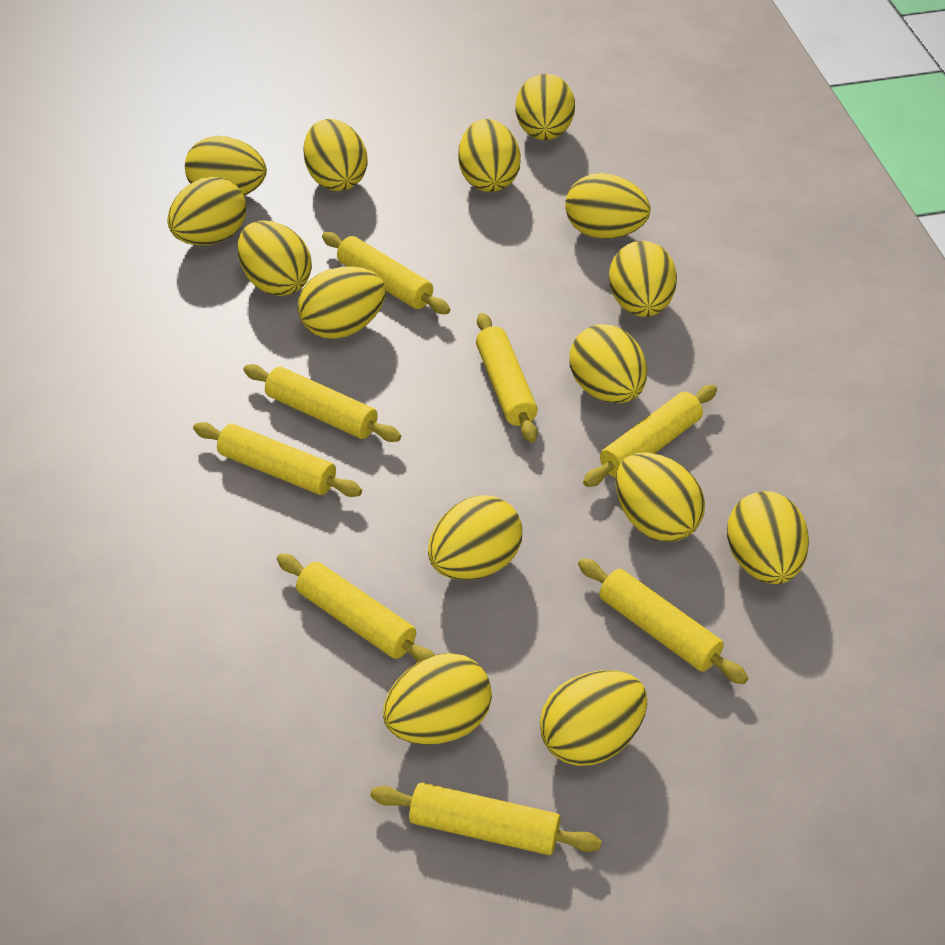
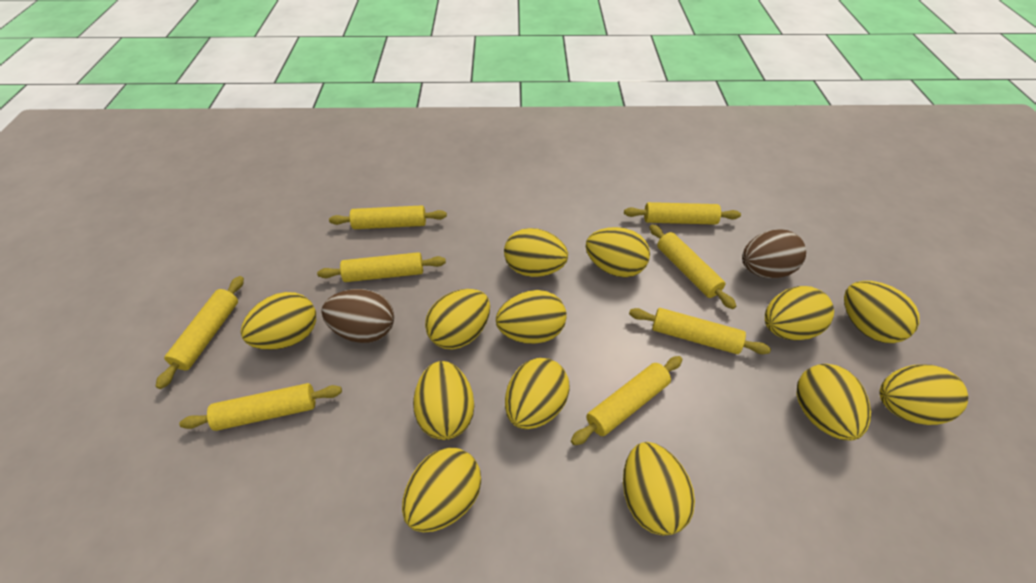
brown egg: 0 -> 2
yellow egg: 15 -> 13

